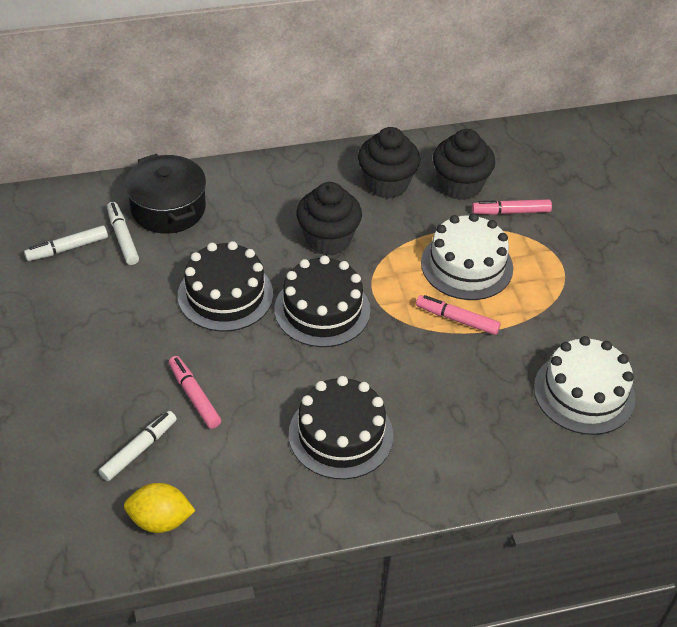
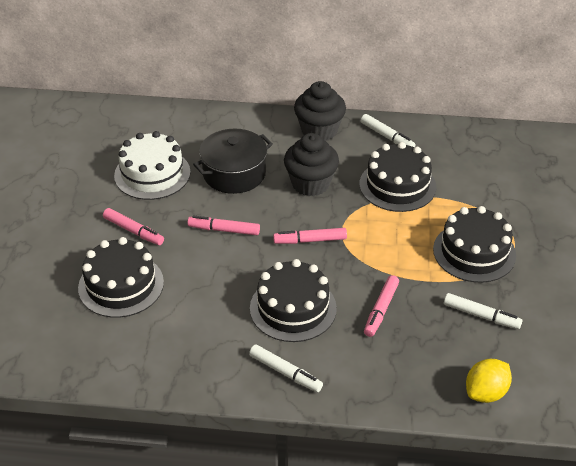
black cake: 3 -> 4
black cupcake: 3 -> 2
pink marker: 3 -> 4
white cake: 2 -> 1

